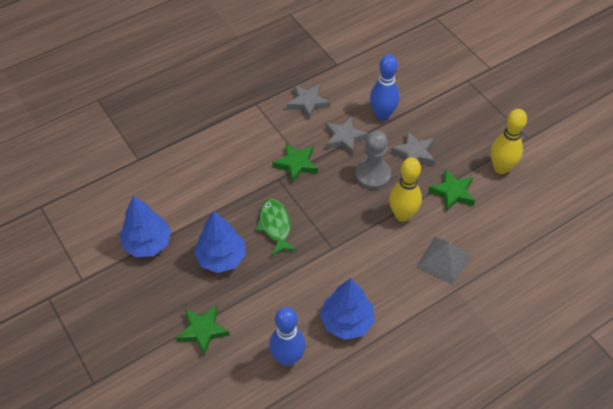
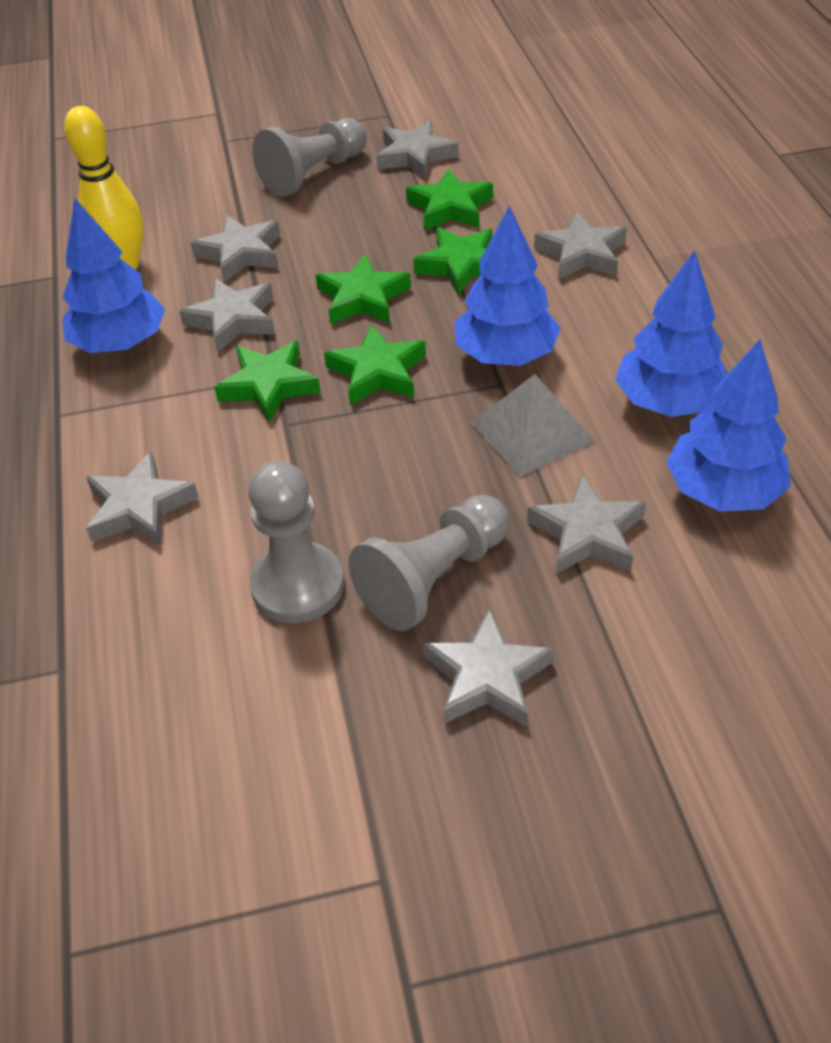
blue bowling pin: 2 -> 0
blue tree: 3 -> 4
green fish: 1 -> 0
green star: 3 -> 5
grey pawn: 1 -> 3
grey star: 3 -> 7
yellow bowling pin: 2 -> 1

